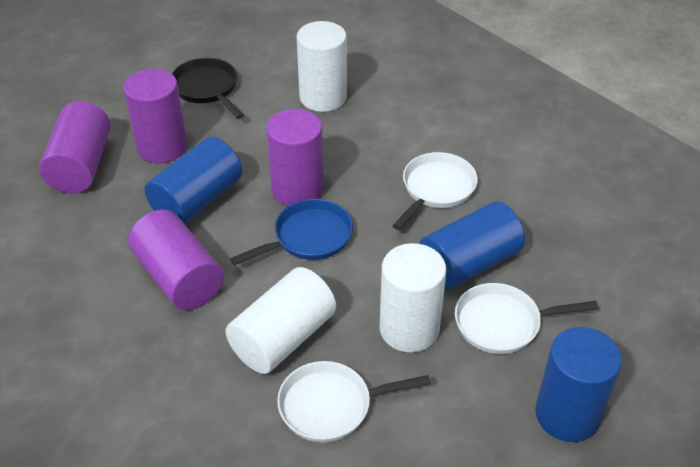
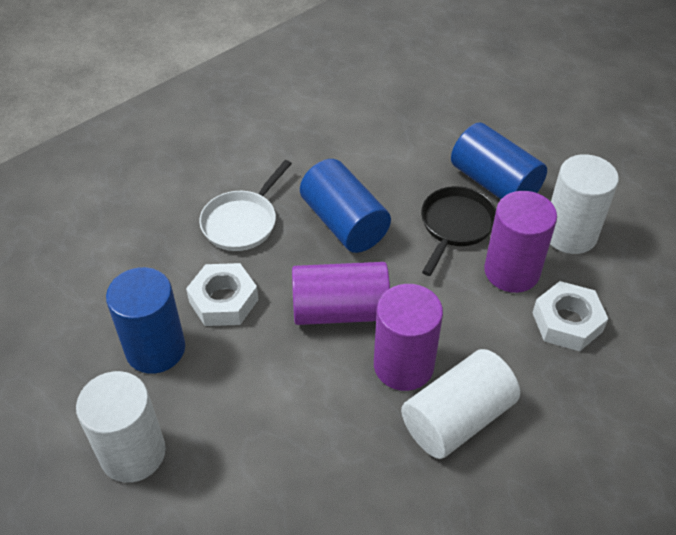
blue pan: 1 -> 0
purple cylinder: 4 -> 3
white nut: 0 -> 2
white pan: 3 -> 1

